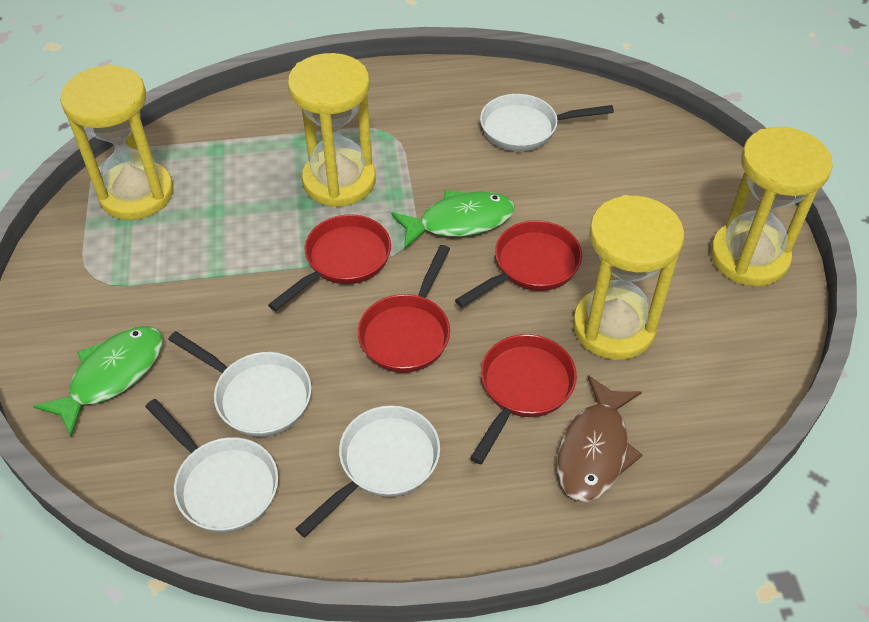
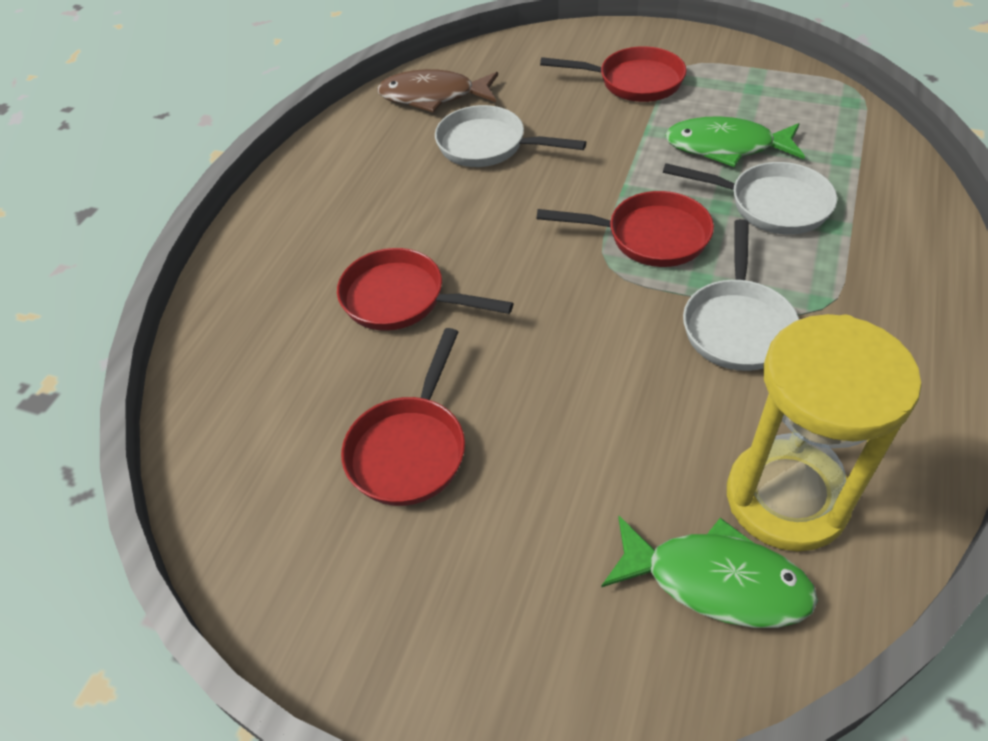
white pan: 4 -> 3
yellow hourglass: 4 -> 1

